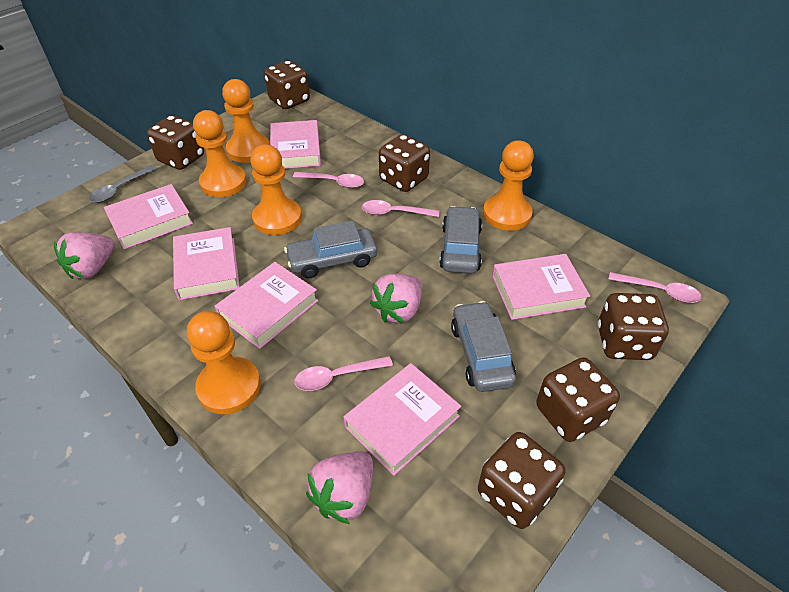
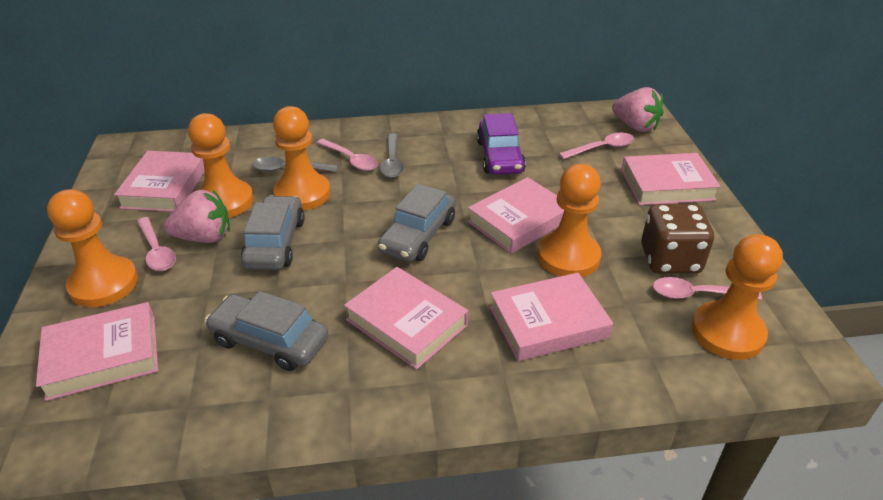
brown dice: 6 -> 1
grey spoon: 1 -> 2
pink strawberry: 3 -> 2
purple car: 0 -> 1

